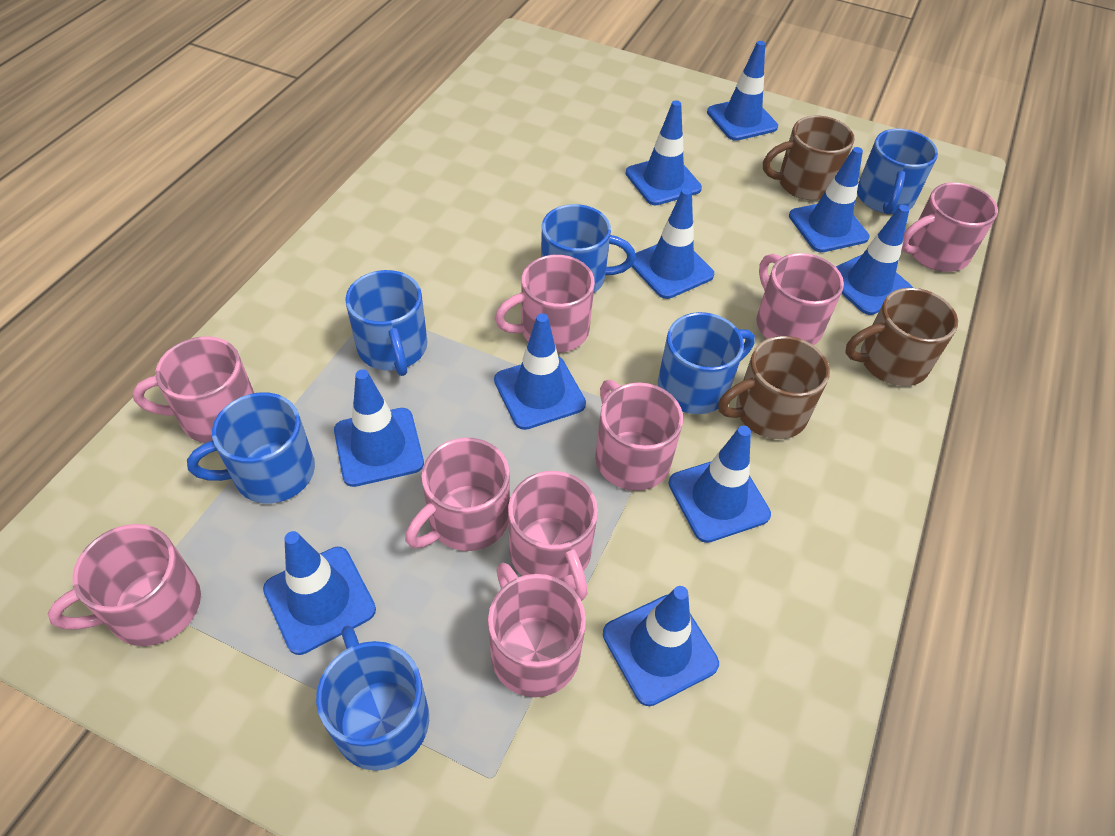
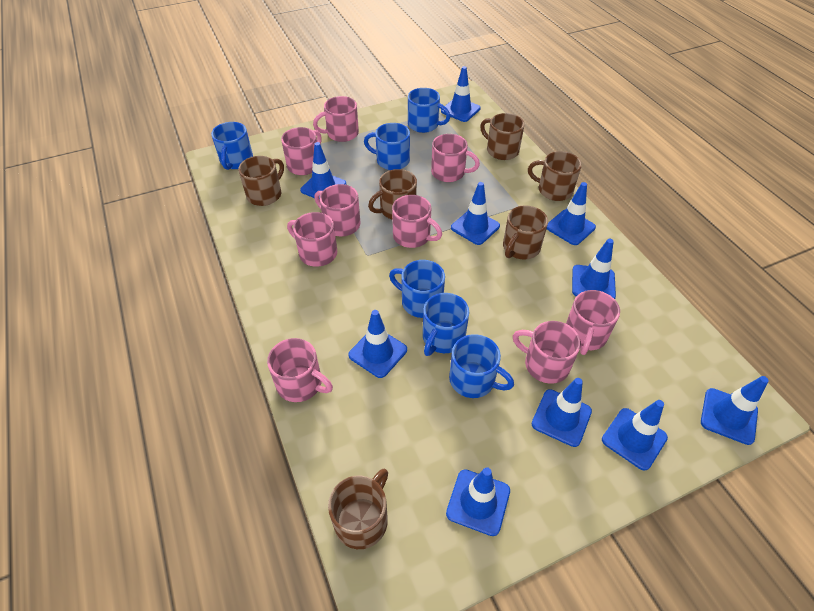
brown mug: 3 -> 6

